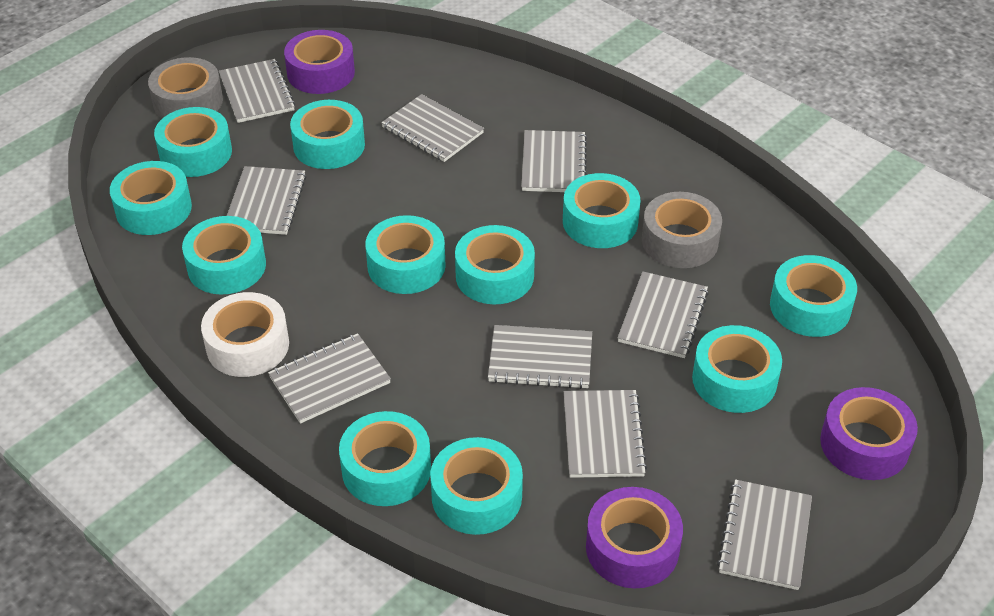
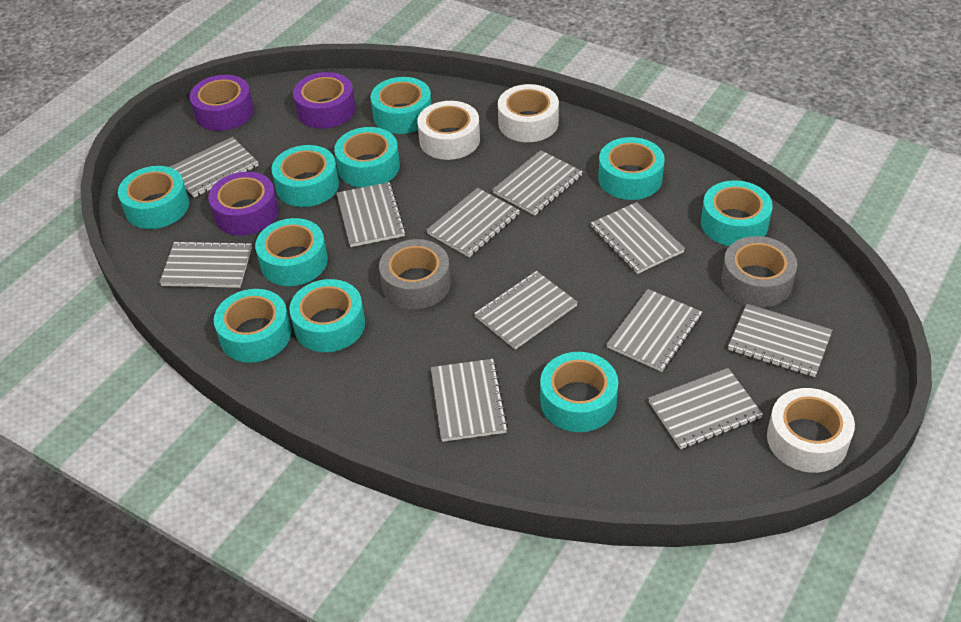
grey notebook: 9 -> 11
turquoise tape: 11 -> 10
white tape: 1 -> 3

